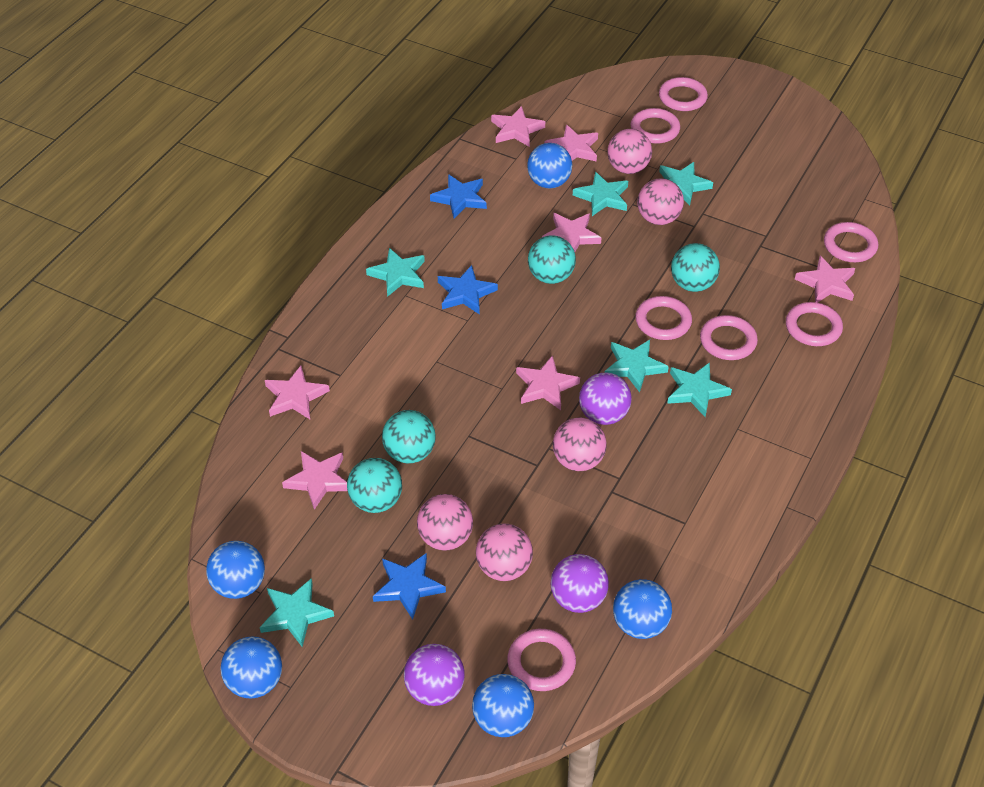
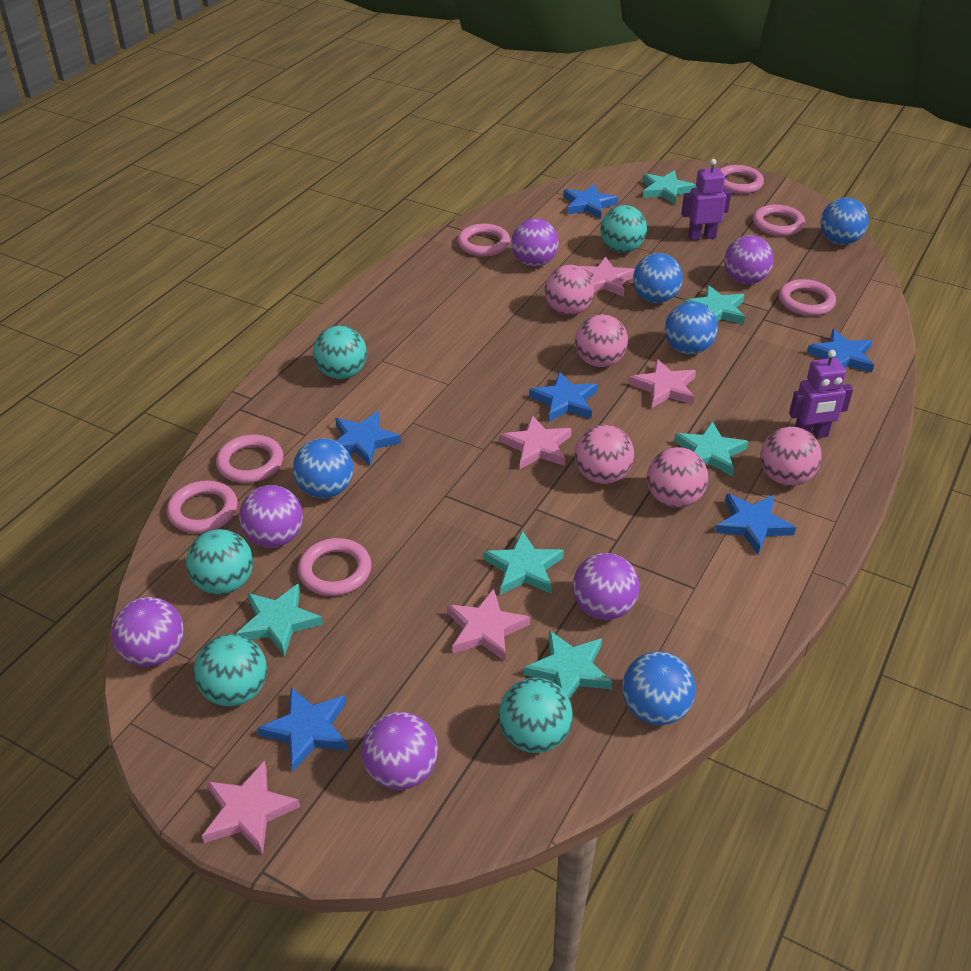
blue star: 3 -> 6
pink star: 7 -> 5
purple ball: 3 -> 6
purple robot: 0 -> 2
turquoise ball: 4 -> 5

